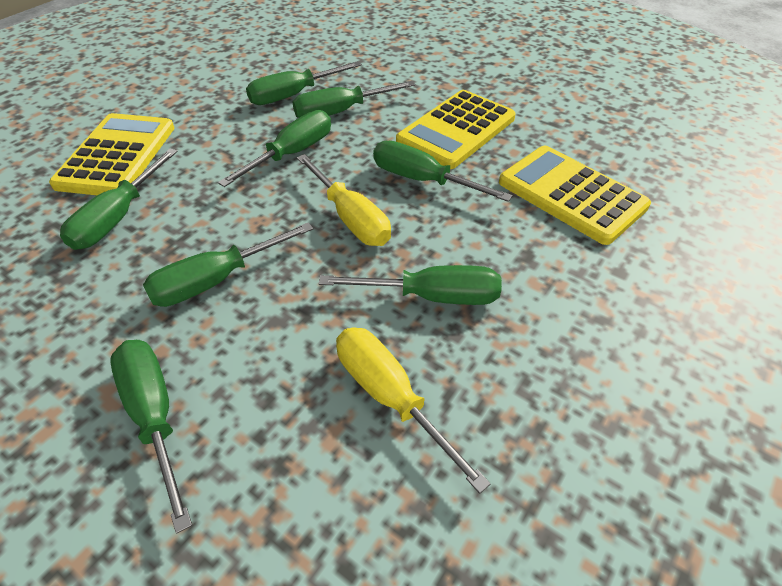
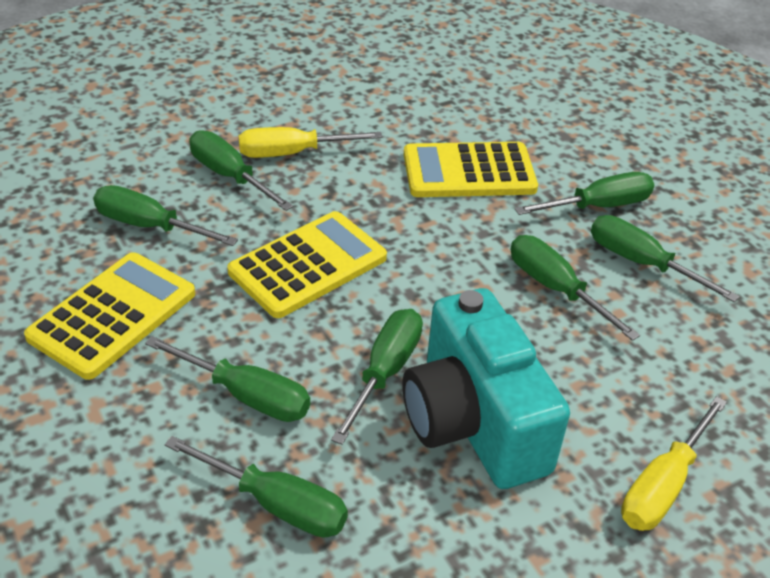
turquoise camera: 0 -> 1

